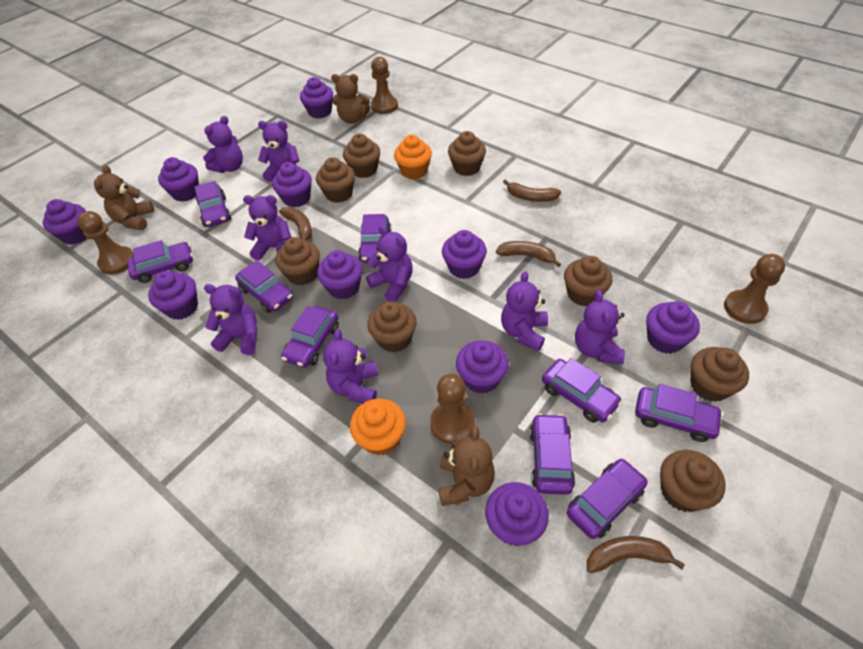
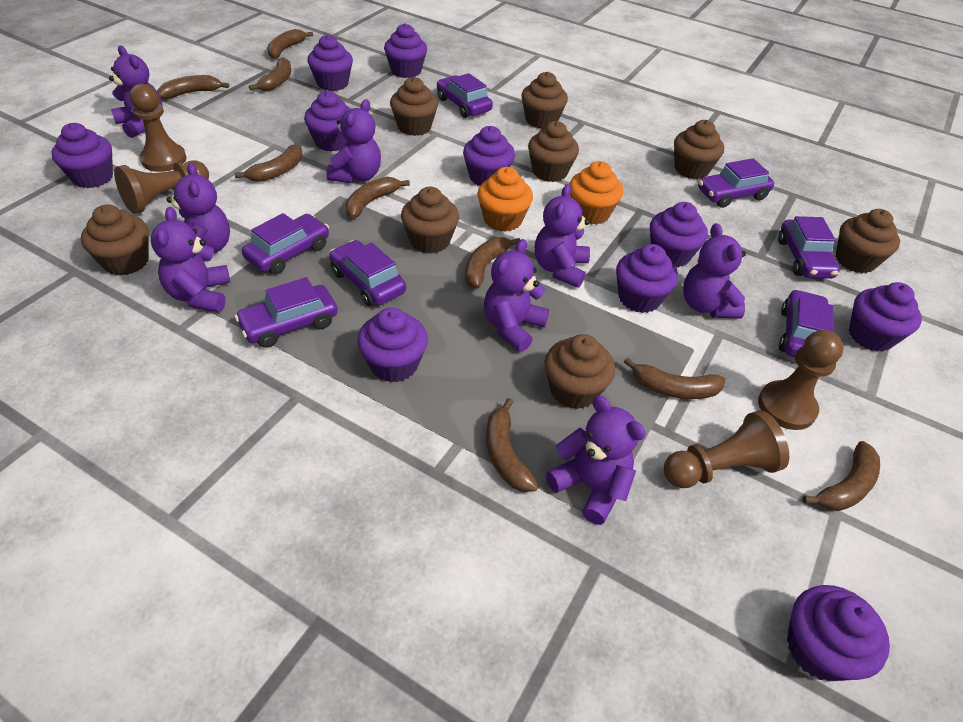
brown banana: 4 -> 9
brown teddy bear: 3 -> 0
purple car: 9 -> 7

